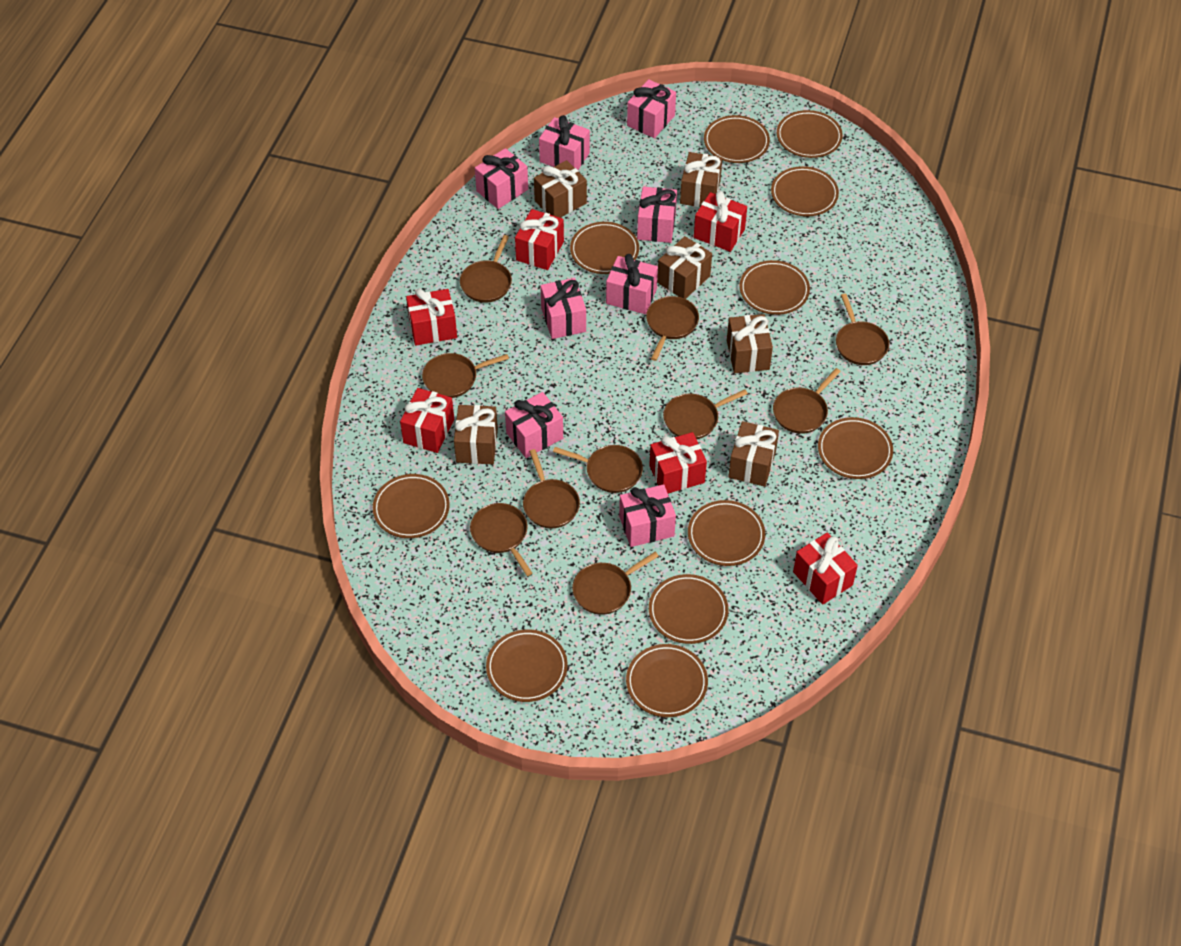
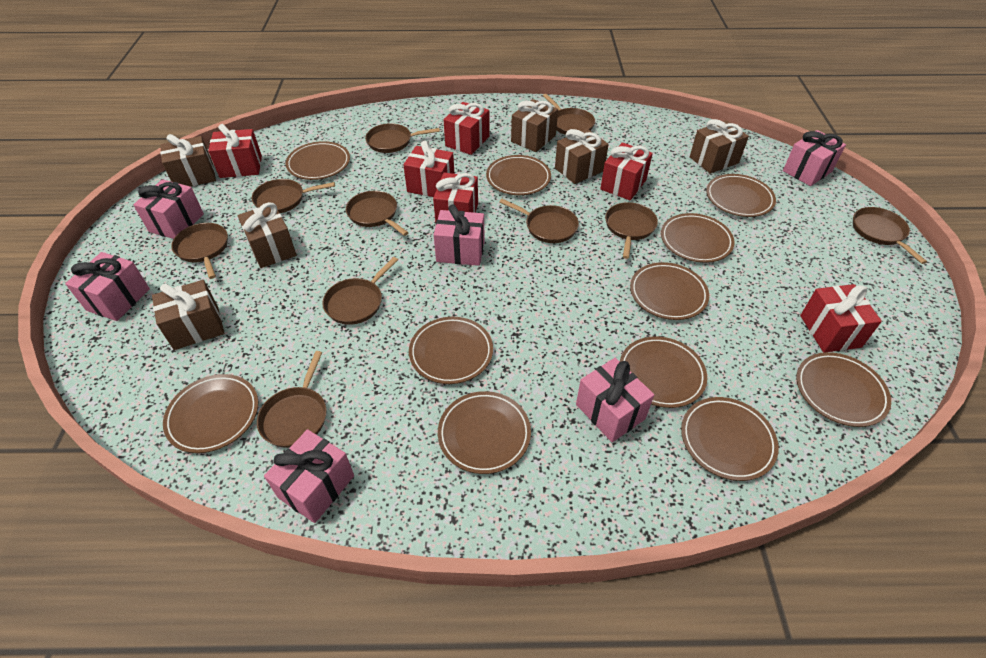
pink gift: 8 -> 6

